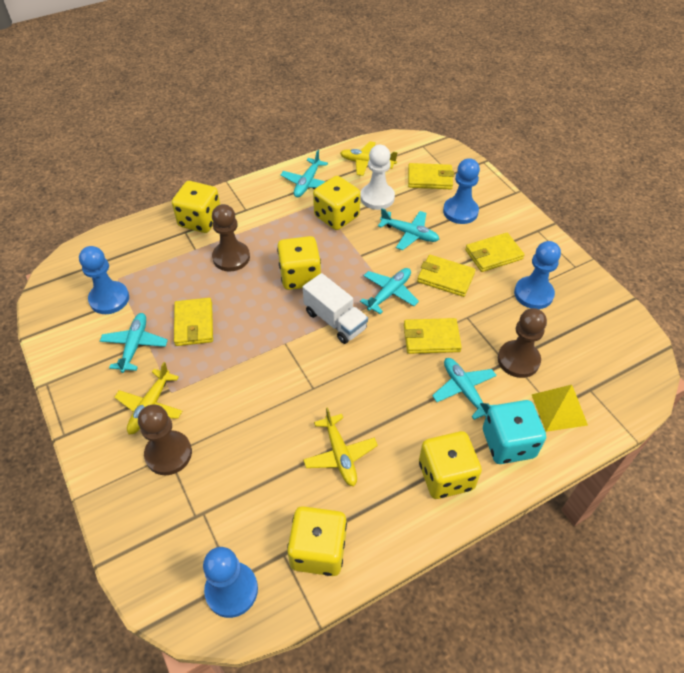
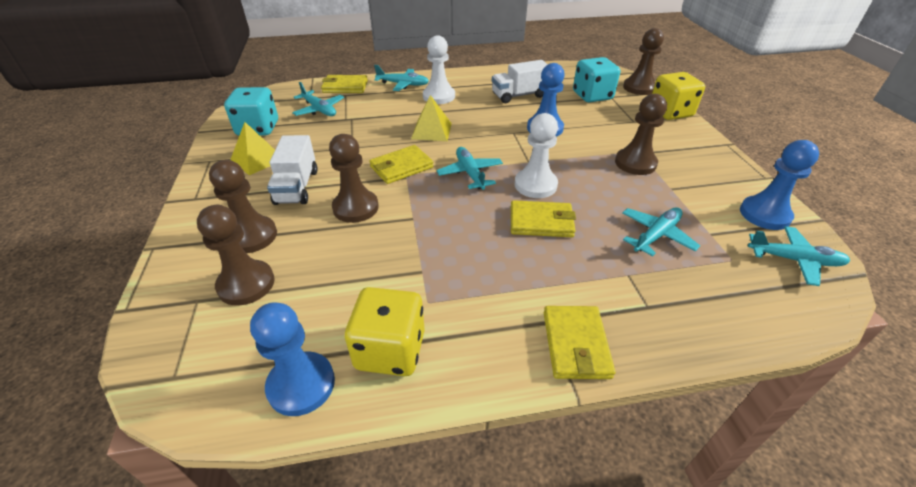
blue pawn: 4 -> 3
brown pawn: 3 -> 5
turquoise dice: 1 -> 2
white pawn: 1 -> 2
white truck: 1 -> 2
yellow dice: 5 -> 2
yellow plane: 3 -> 0
yellow pyramid: 1 -> 2
yellow wallet: 5 -> 4

